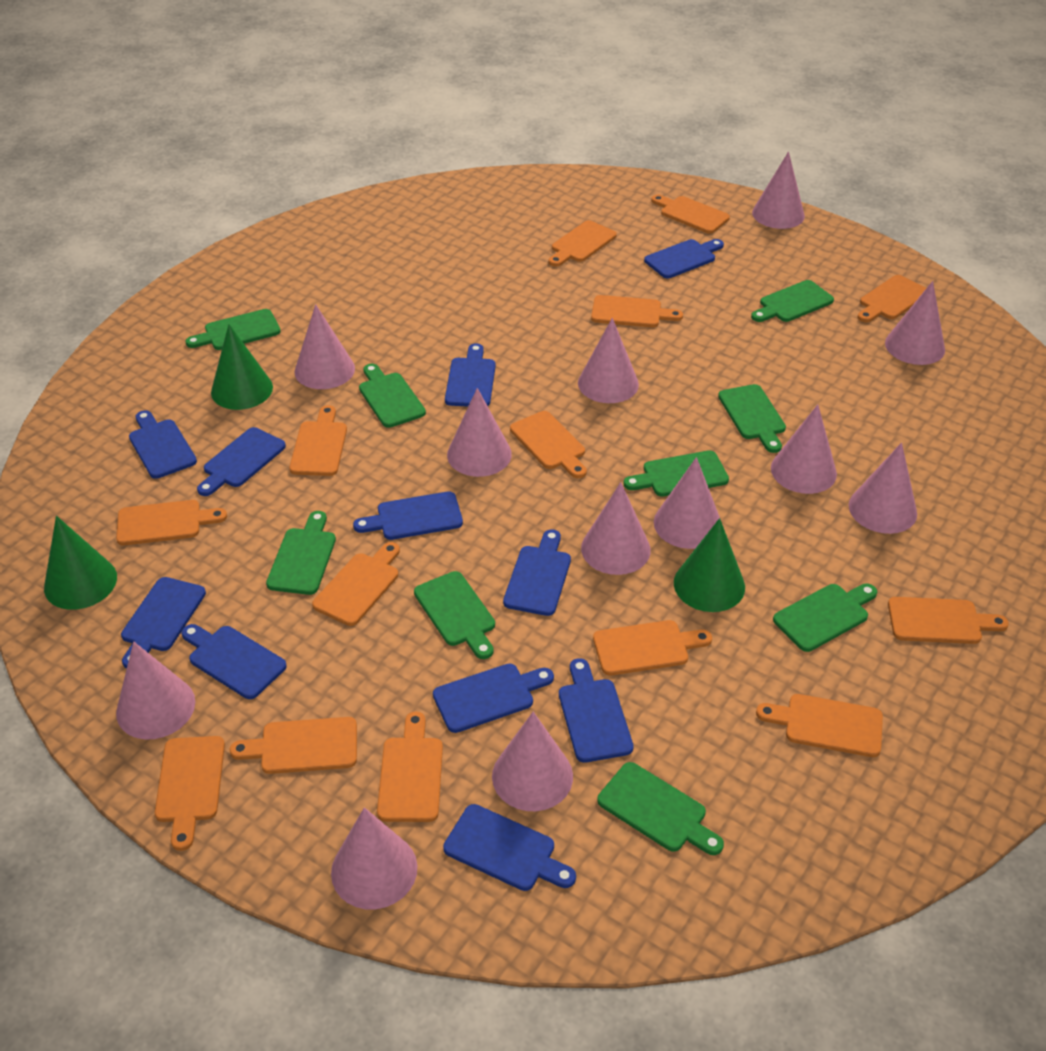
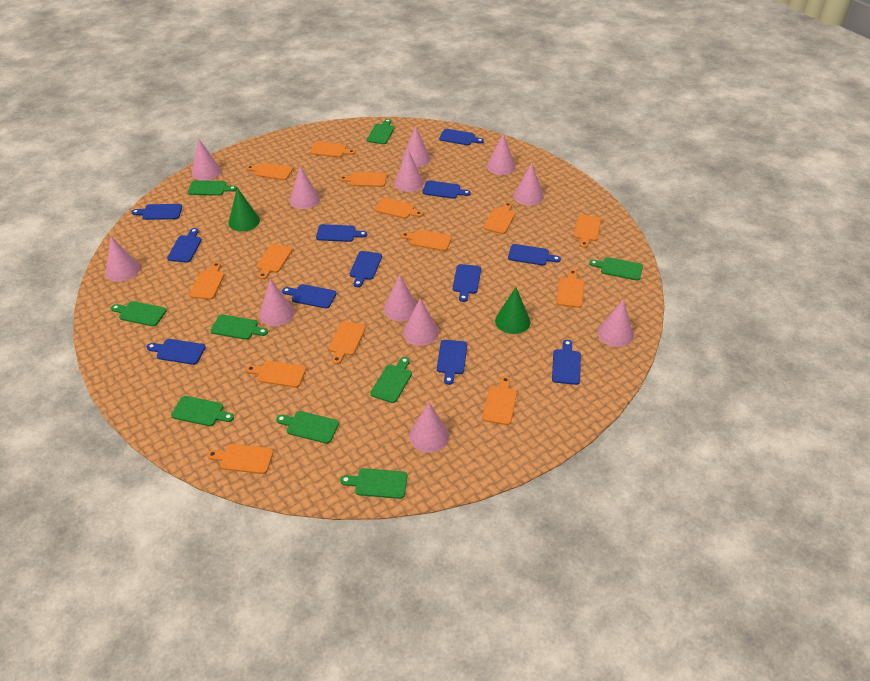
blue cutting board: 11 -> 12
green cone: 3 -> 2

